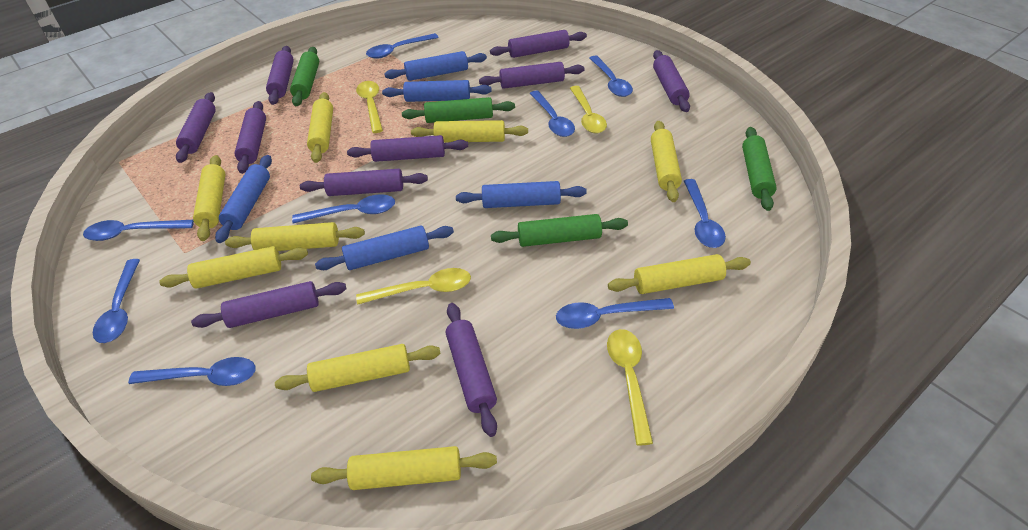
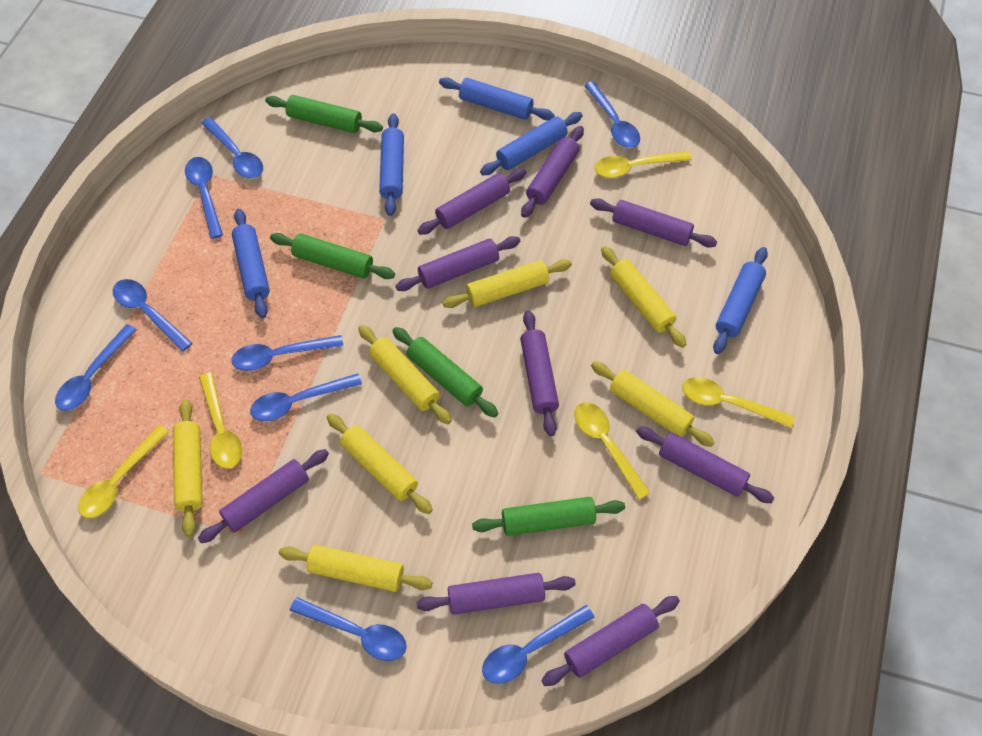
purple rolling pin: 10 -> 9
yellow rolling pin: 9 -> 7
yellow spoon: 4 -> 5

